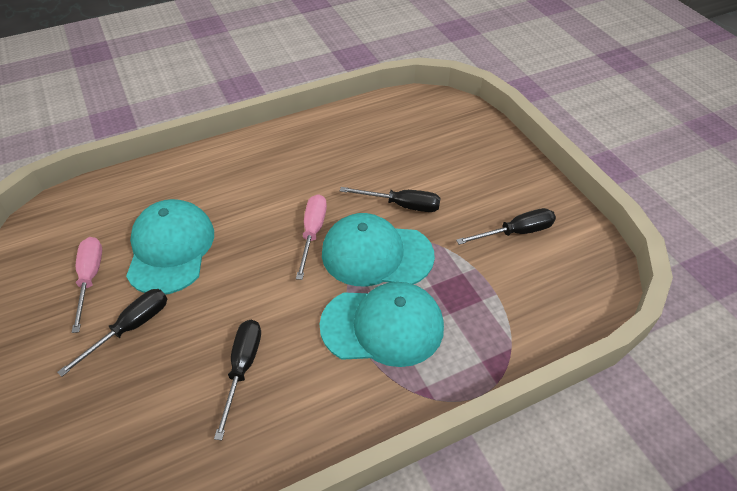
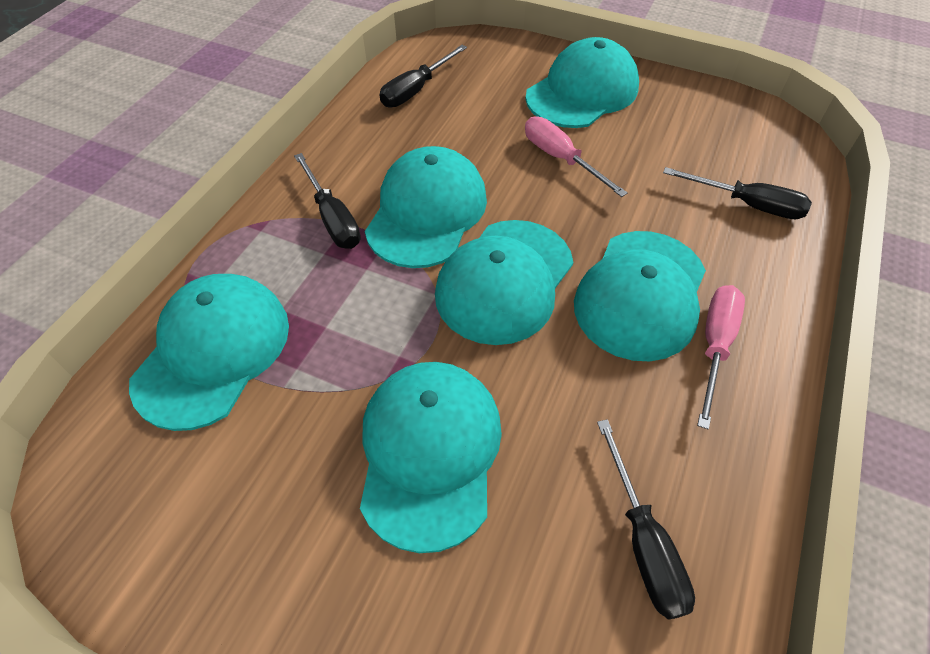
turquoise cap: 3 -> 6

